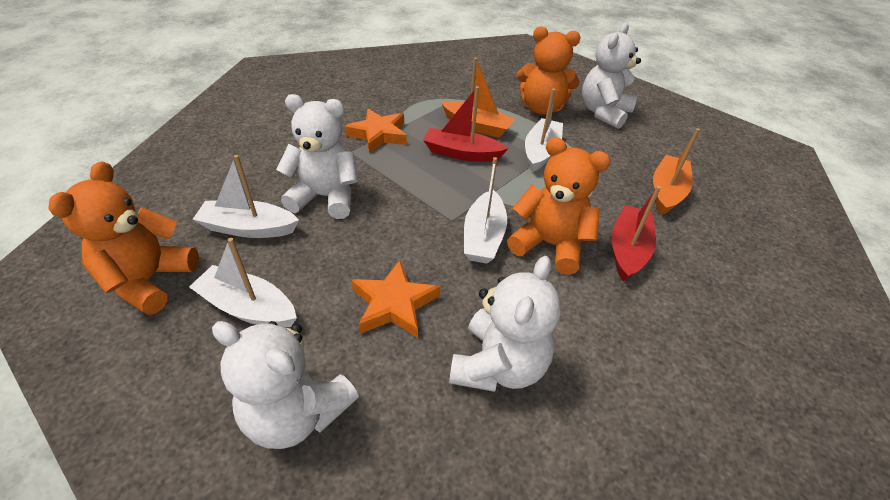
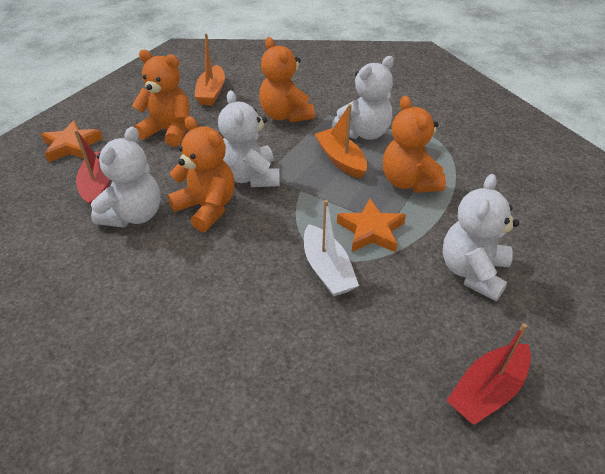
orange teddy bear: 3 -> 4
white boat: 4 -> 1

